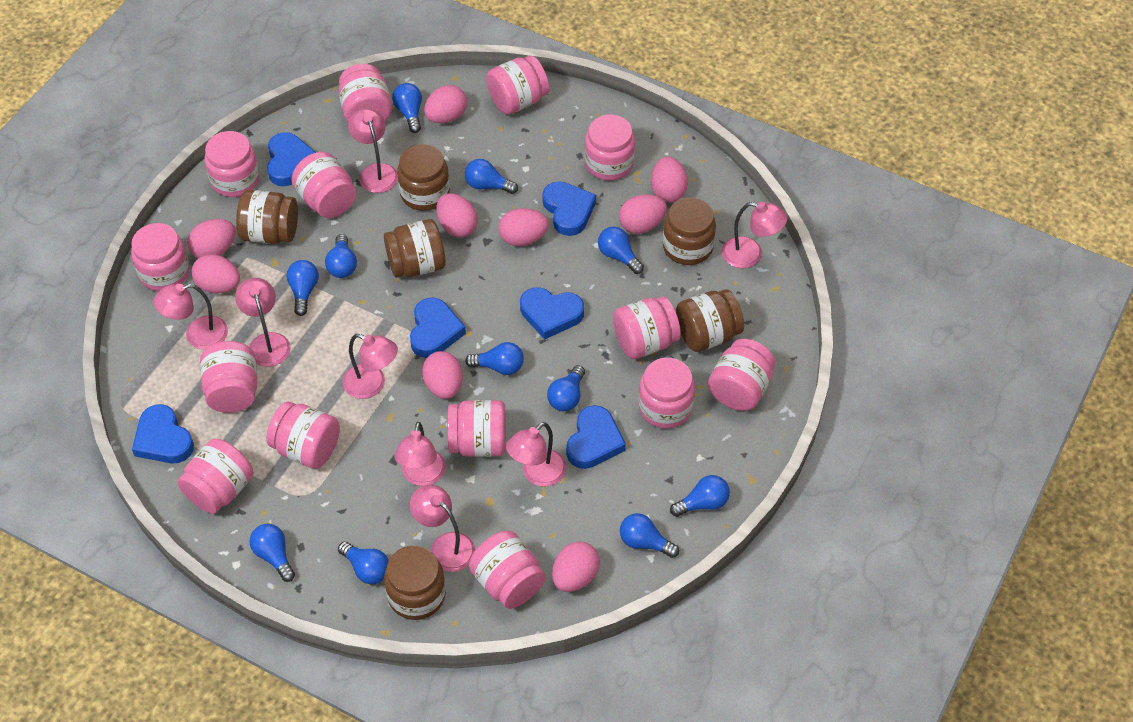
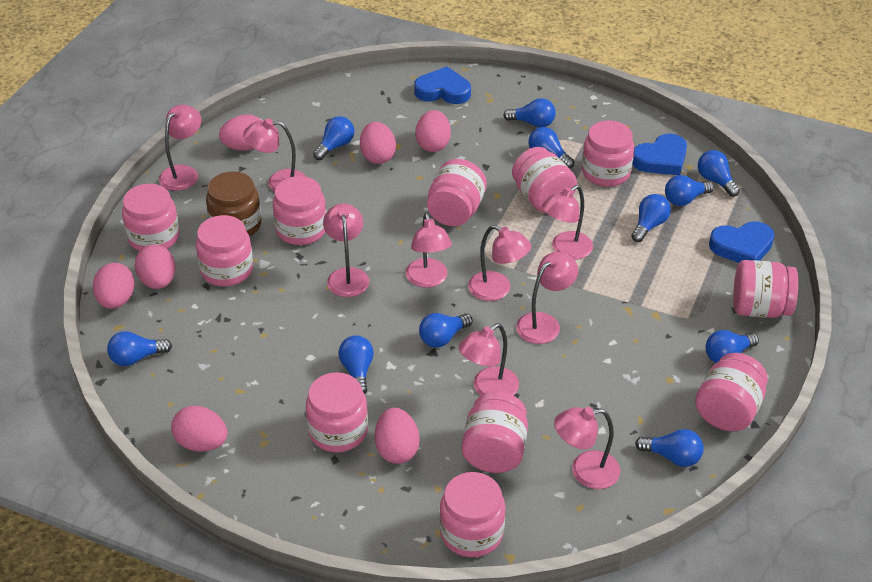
blue heart: 6 -> 3
brown jar: 6 -> 1
pink egg: 9 -> 7
pink jar: 14 -> 11
pink lamp: 8 -> 9

